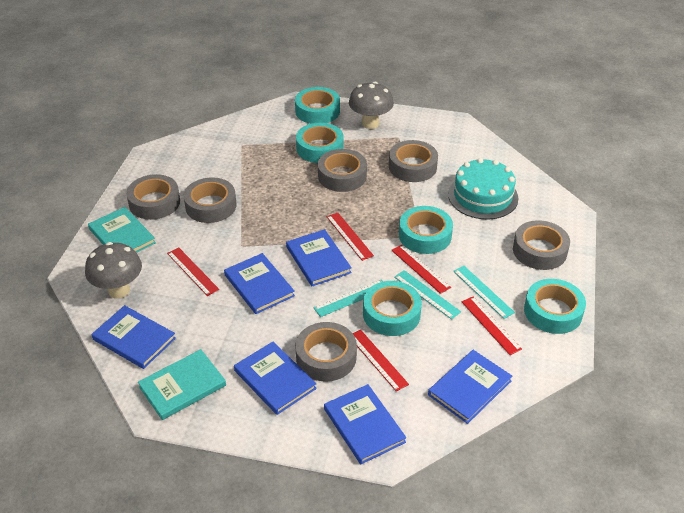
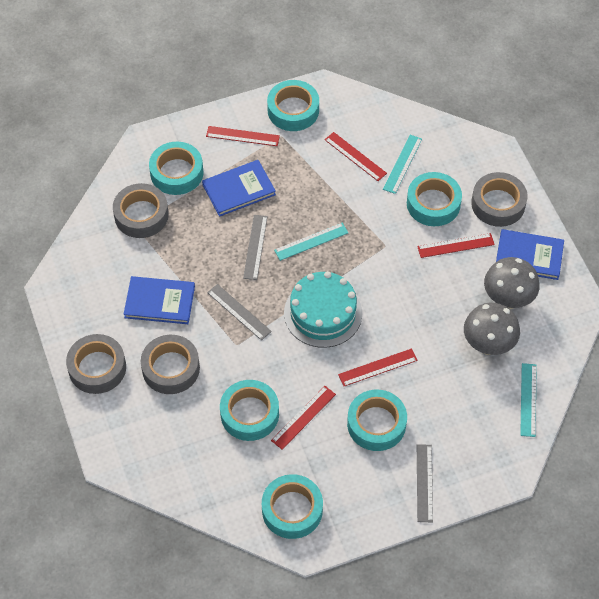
blue book: 6 -> 3
grey ruler: 0 -> 3
grey tape: 6 -> 4
turquoise book: 2 -> 0
turquoise tape: 5 -> 6

